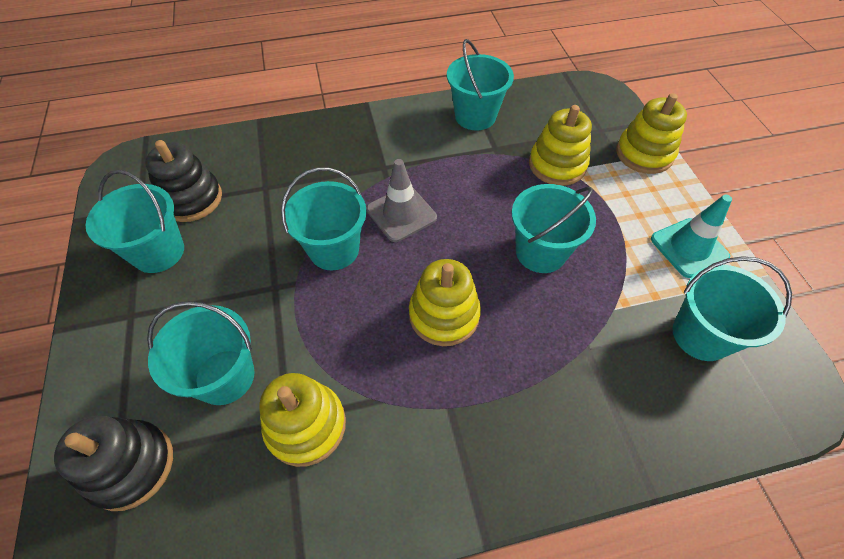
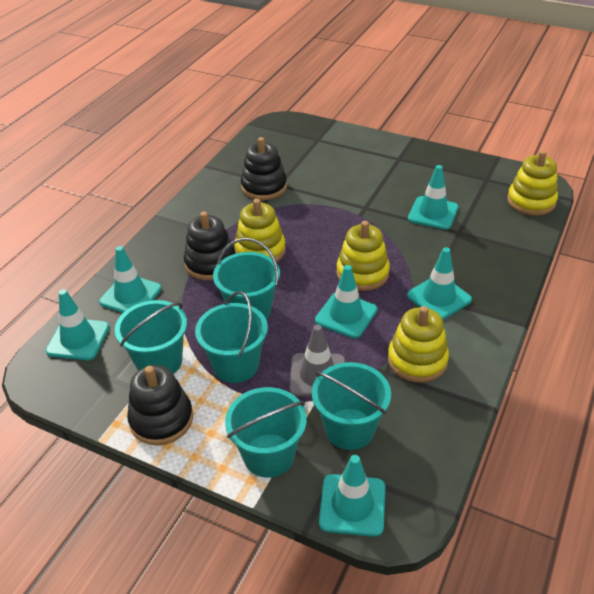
black stacking toy: 2 -> 3
turquoise bucket: 6 -> 5
turquoise traffic cone: 1 -> 6

